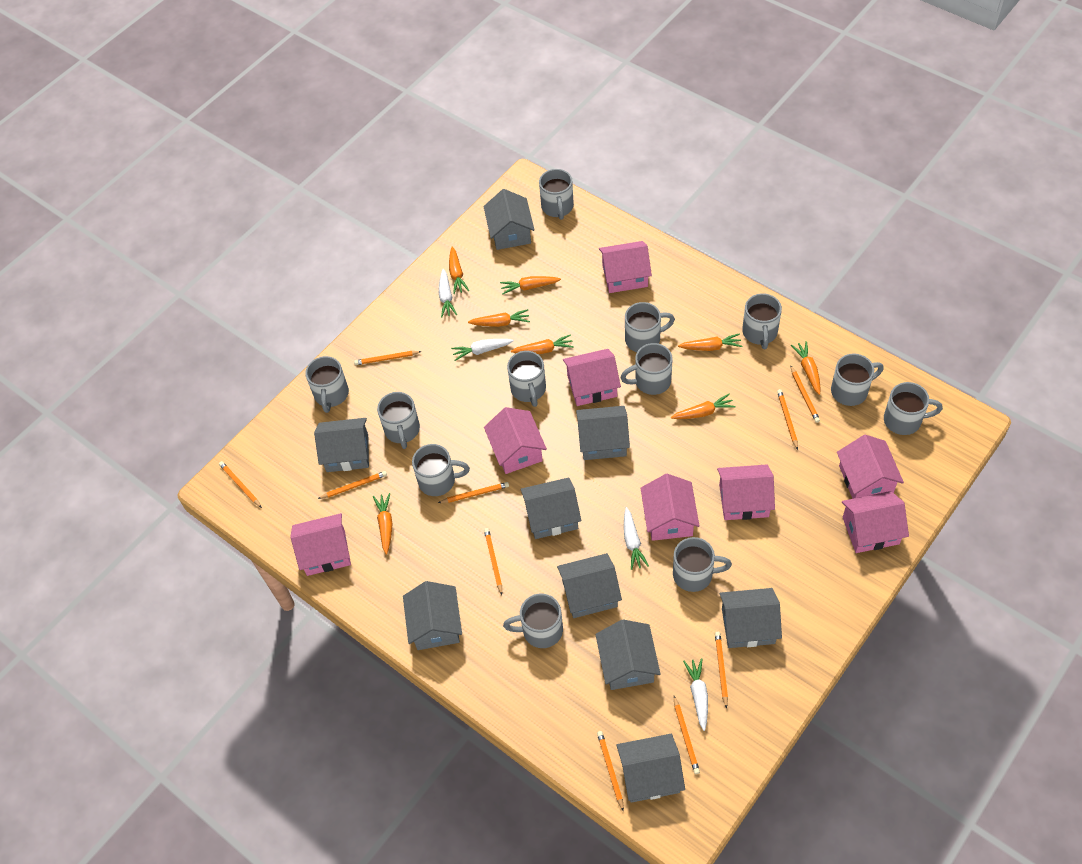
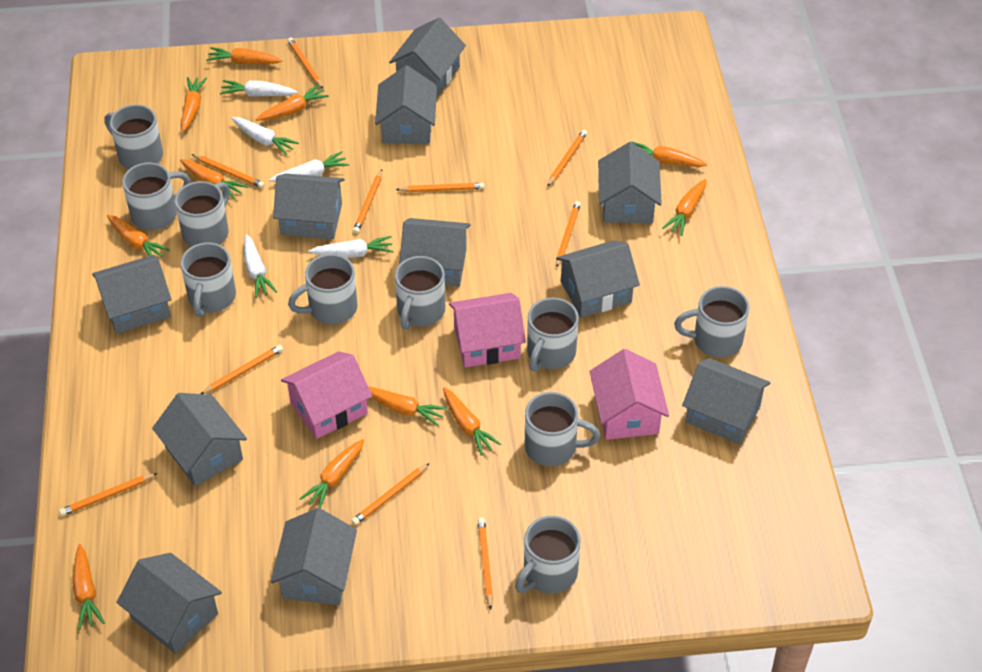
grey house: 9 -> 11
grey mug: 12 -> 10
orange carrot: 8 -> 11
pink house: 8 -> 3
white carrot: 4 -> 5

